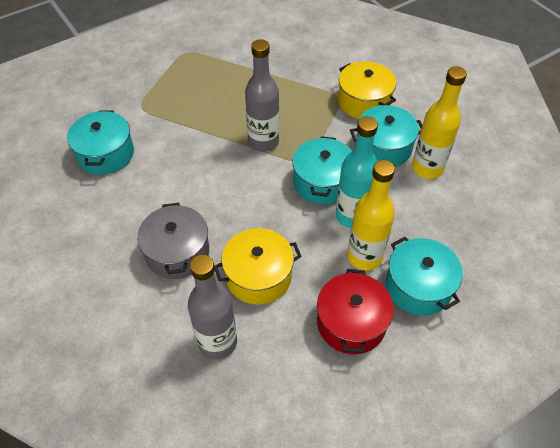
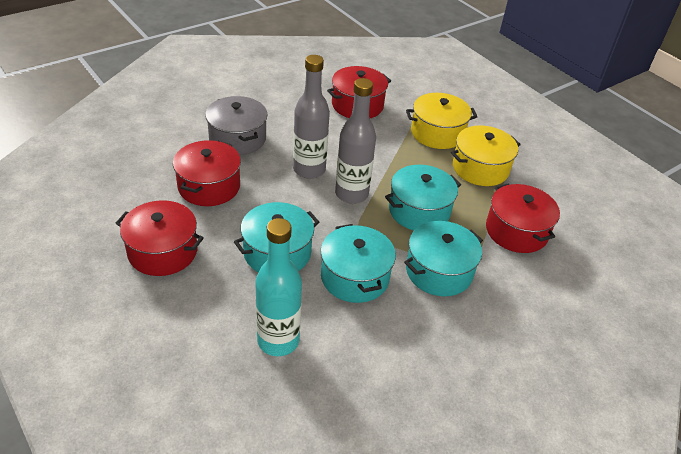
red pot: 1 -> 4
yellow bottle: 2 -> 0

